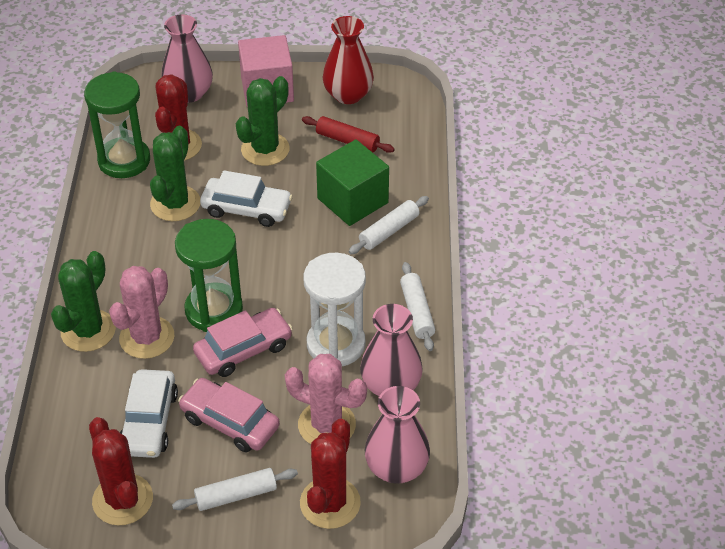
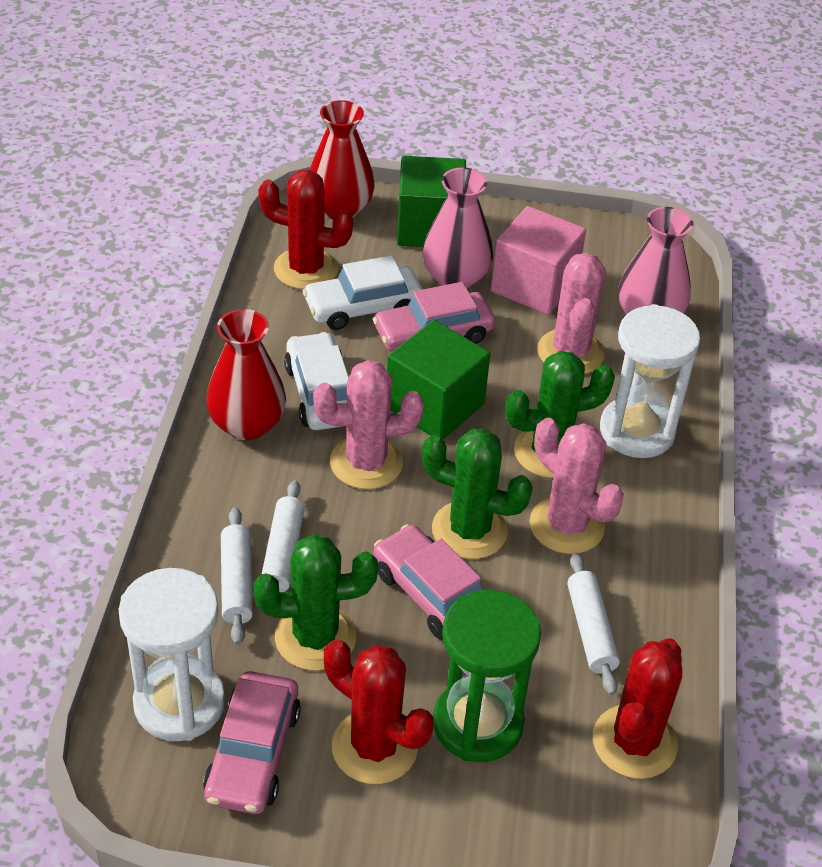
green cube: 1 -> 2
green hourglass: 2 -> 1
pink cactus: 2 -> 3
pink car: 2 -> 3
pink vase: 3 -> 2
red rolling pin: 1 -> 0
red vase: 1 -> 2
white hourglass: 1 -> 2

